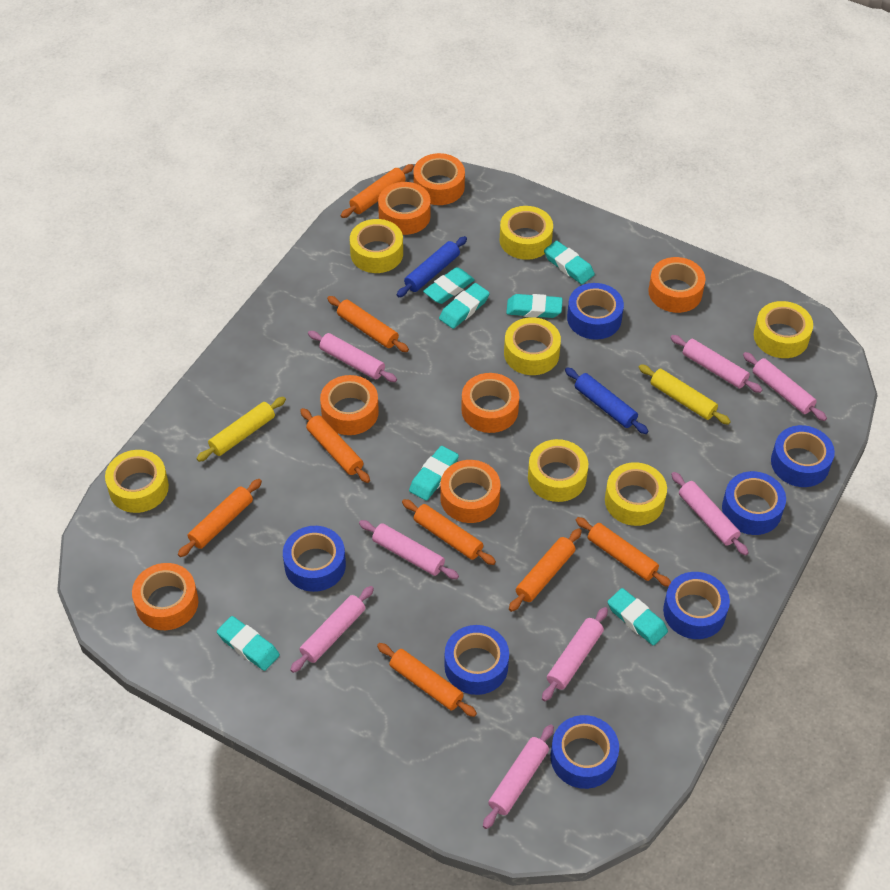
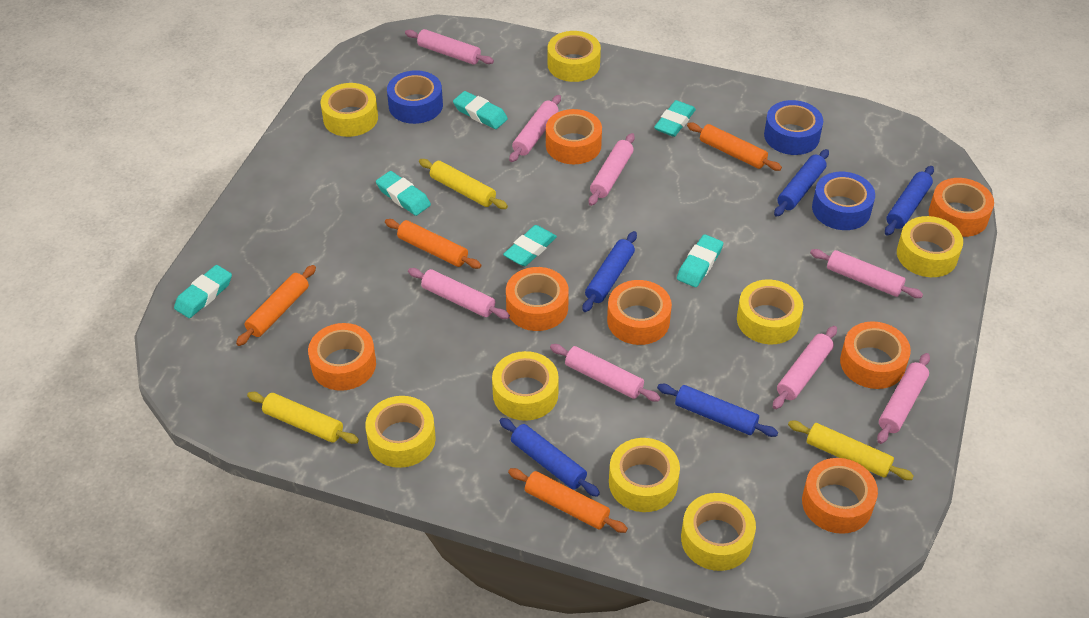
blue rolling pin: 2 -> 5
blue tape: 7 -> 3
orange rolling pin: 8 -> 4
turquoise eraser: 7 -> 6
yellow rolling pin: 2 -> 3
yellow tape: 7 -> 8

